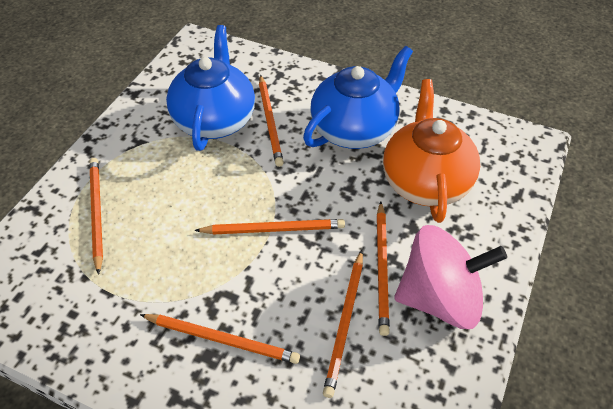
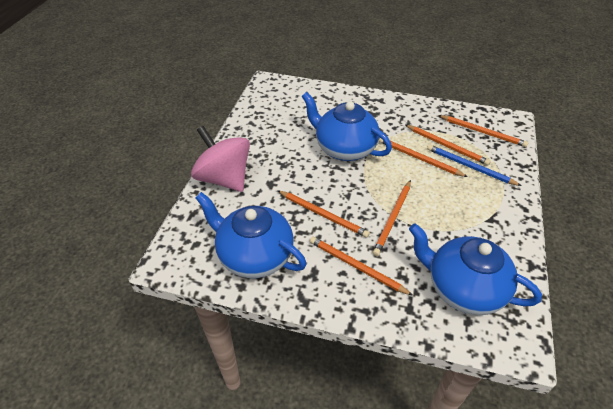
blue pencil: 0 -> 1
blue teapot: 2 -> 3
orange teapot: 1 -> 0

